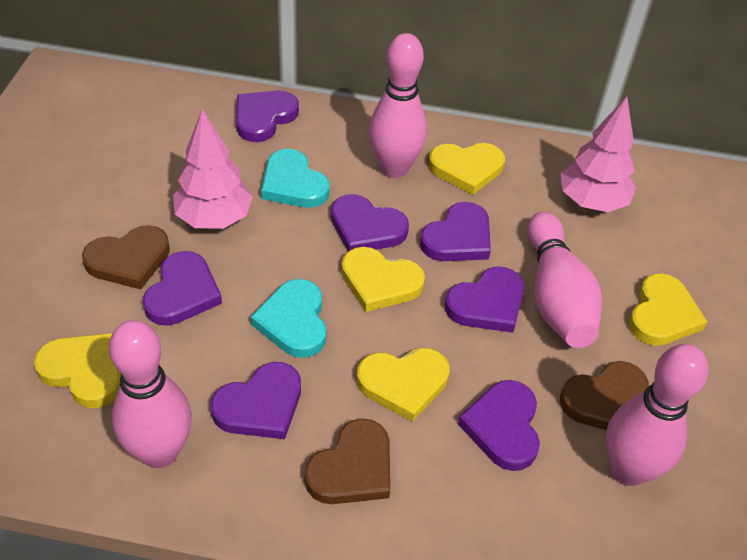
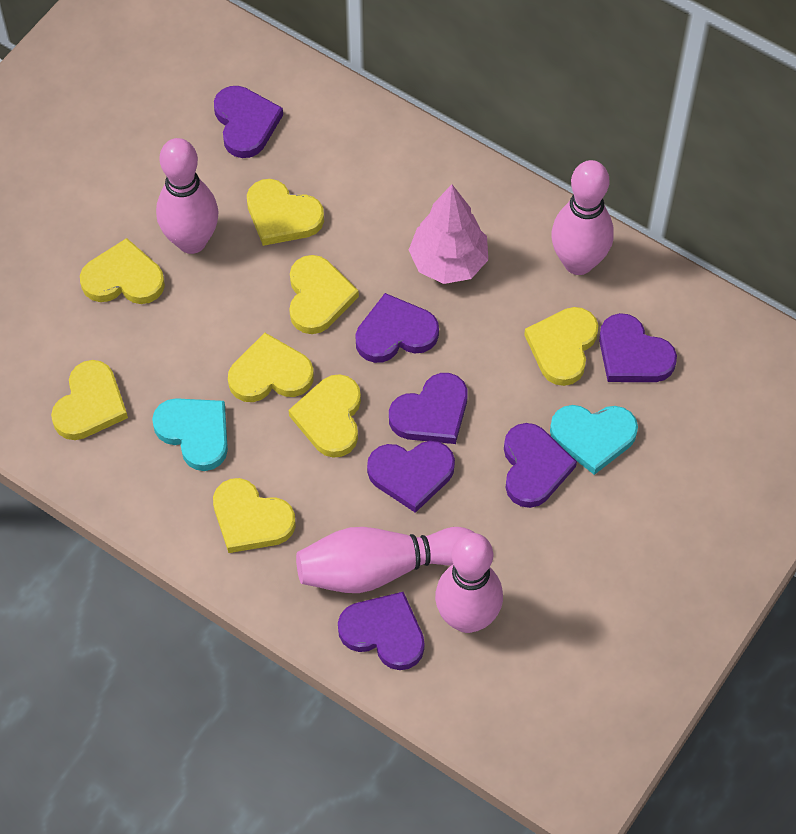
brown heart: 3 -> 0
pink tree: 2 -> 1
yellow heart: 5 -> 8

